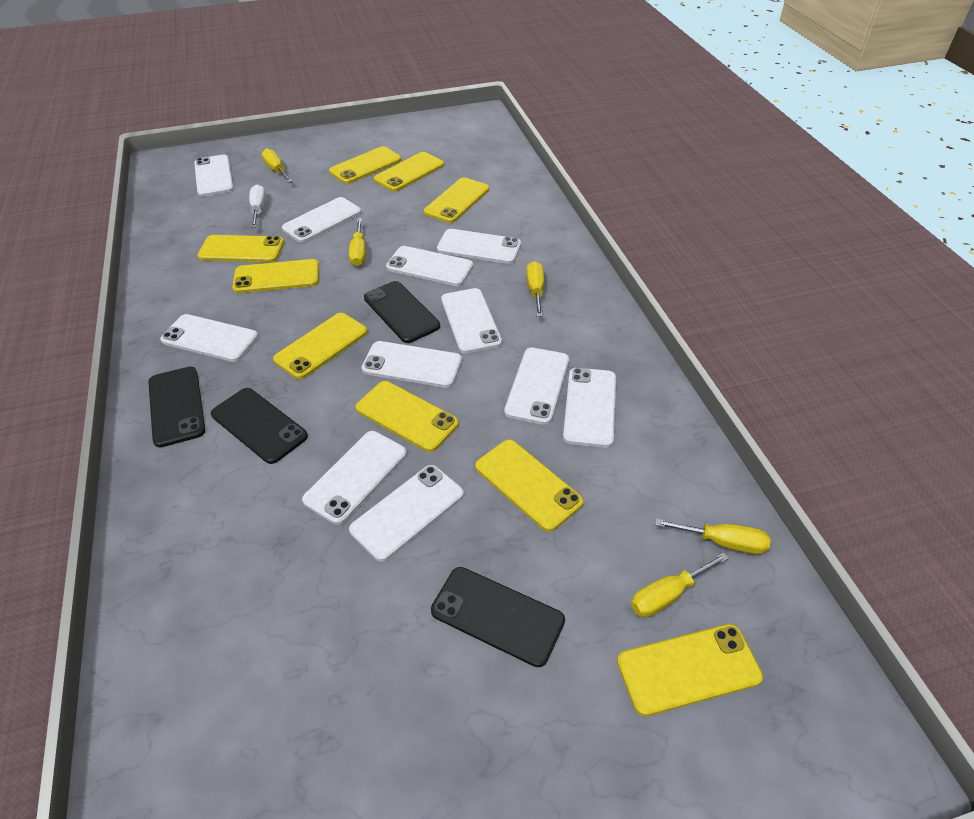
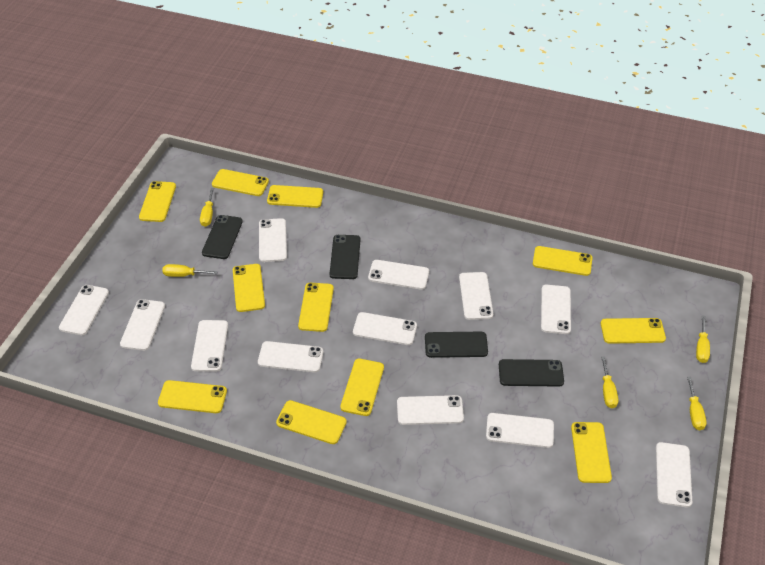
white phone: 11 -> 12
white screwdriver: 1 -> 0
yellow phone: 9 -> 11

